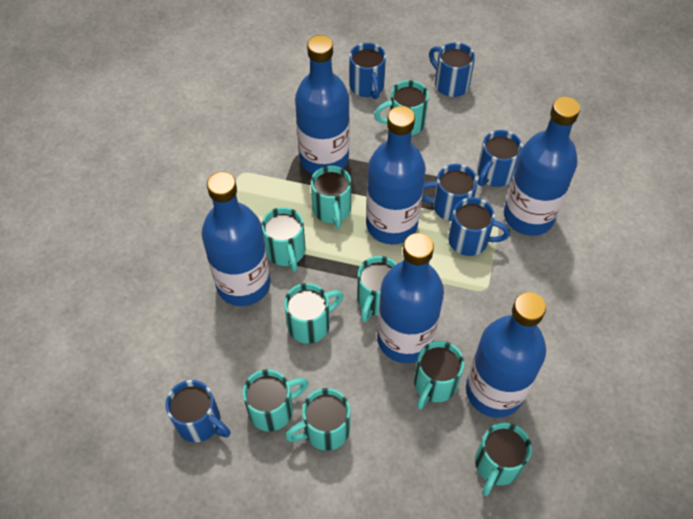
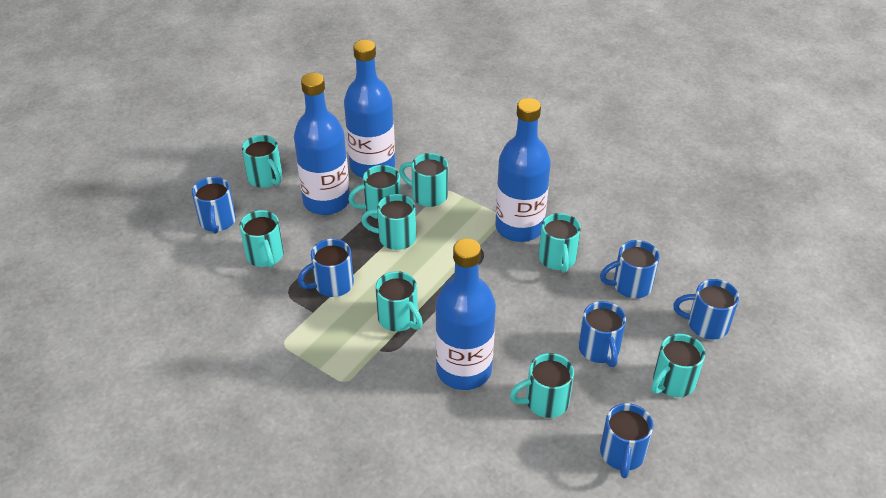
blue bottle: 6 -> 4

